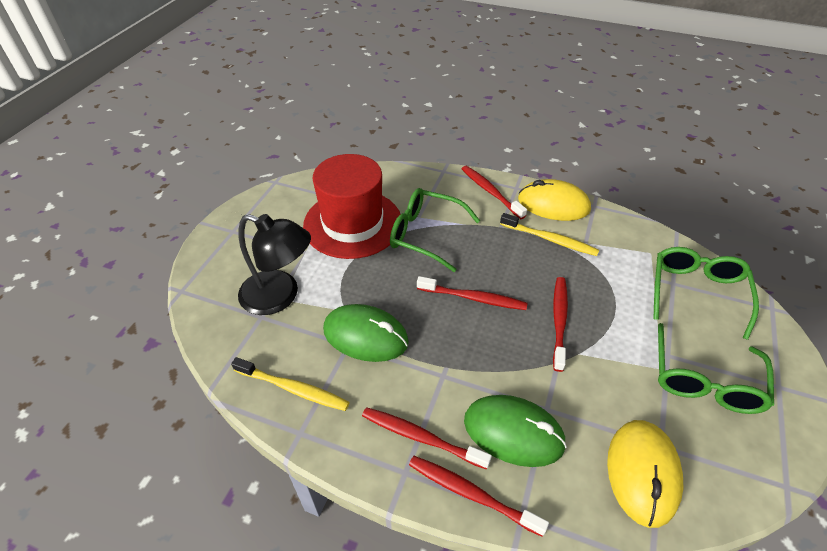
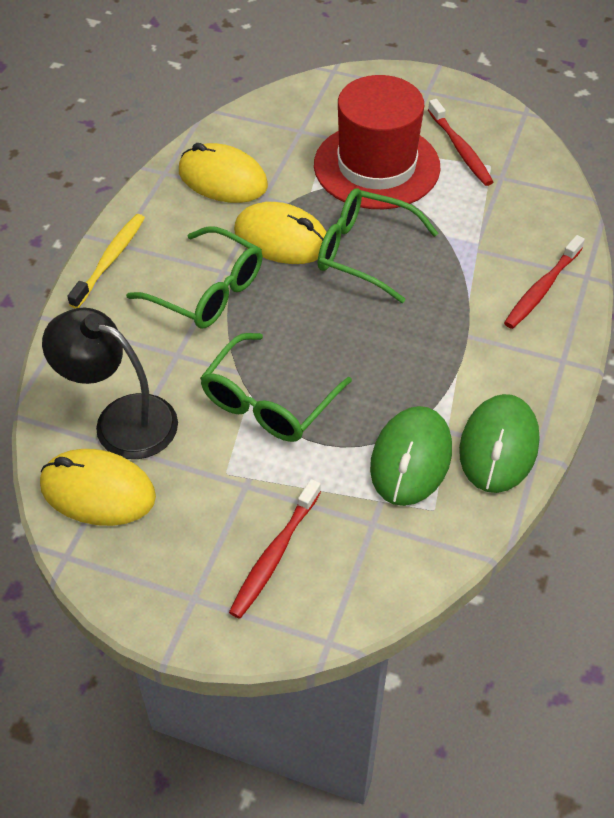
red toothbrush: 5 -> 3
yellow mouse: 2 -> 3
yellow toothbrush: 2 -> 1

